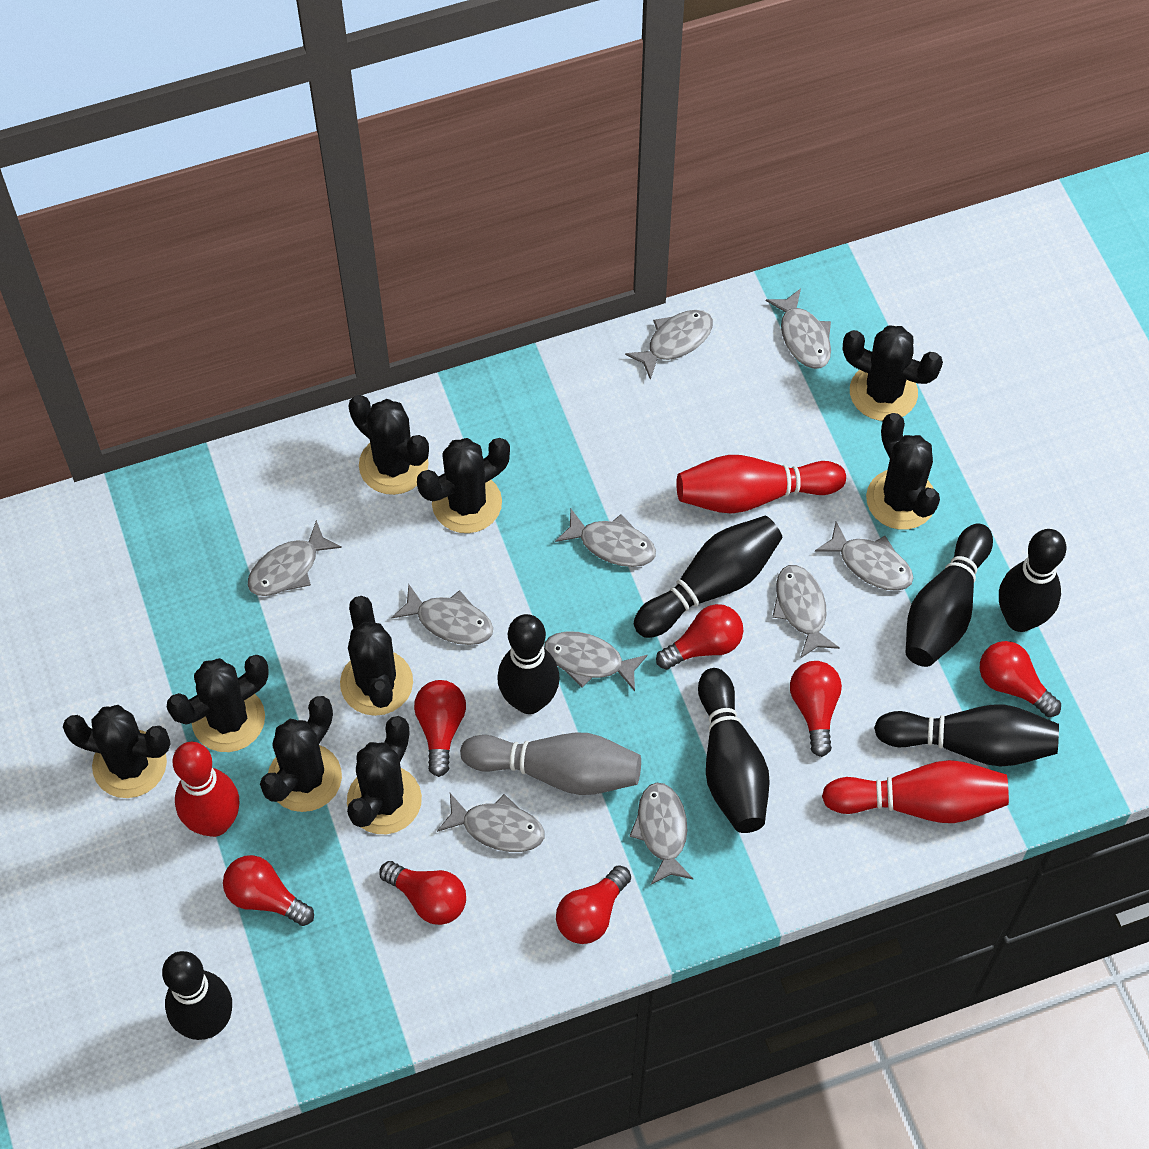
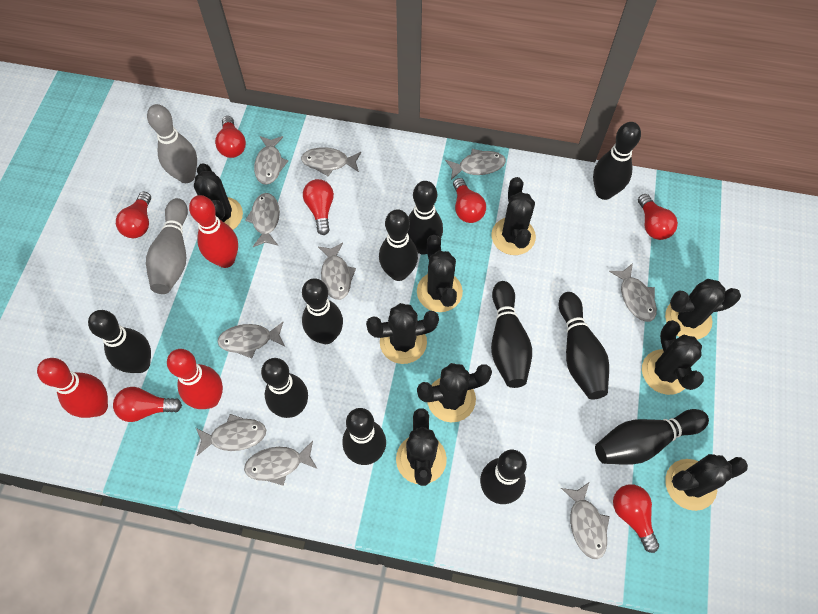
black bowling pin: 7 -> 11
grey bowling pin: 1 -> 2

